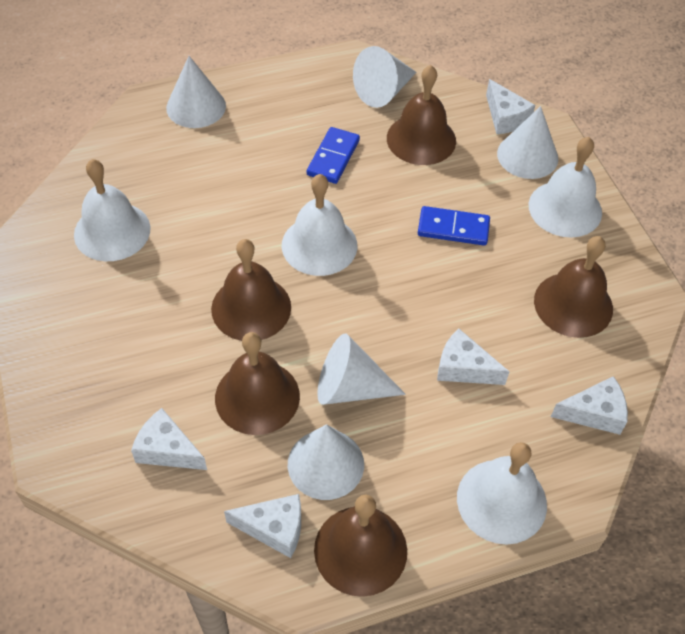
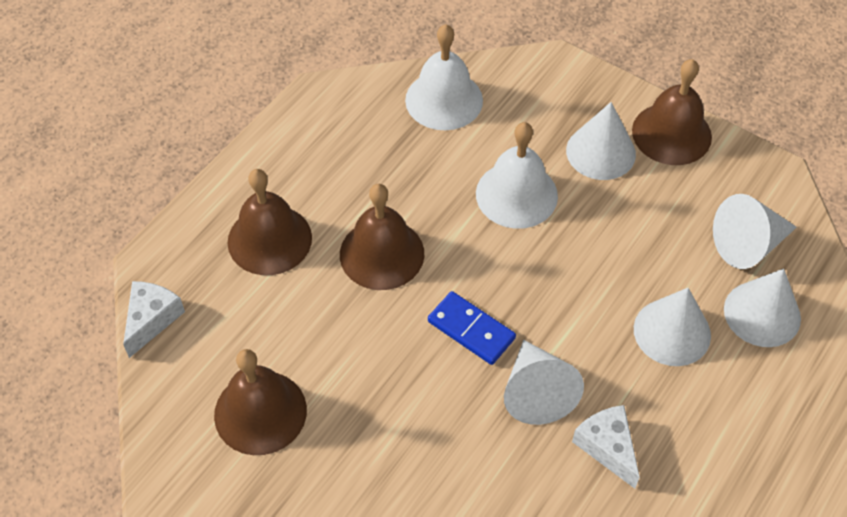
blue domino: 2 -> 1
brown bell: 5 -> 4
white bell: 4 -> 2
white cheese: 5 -> 2

